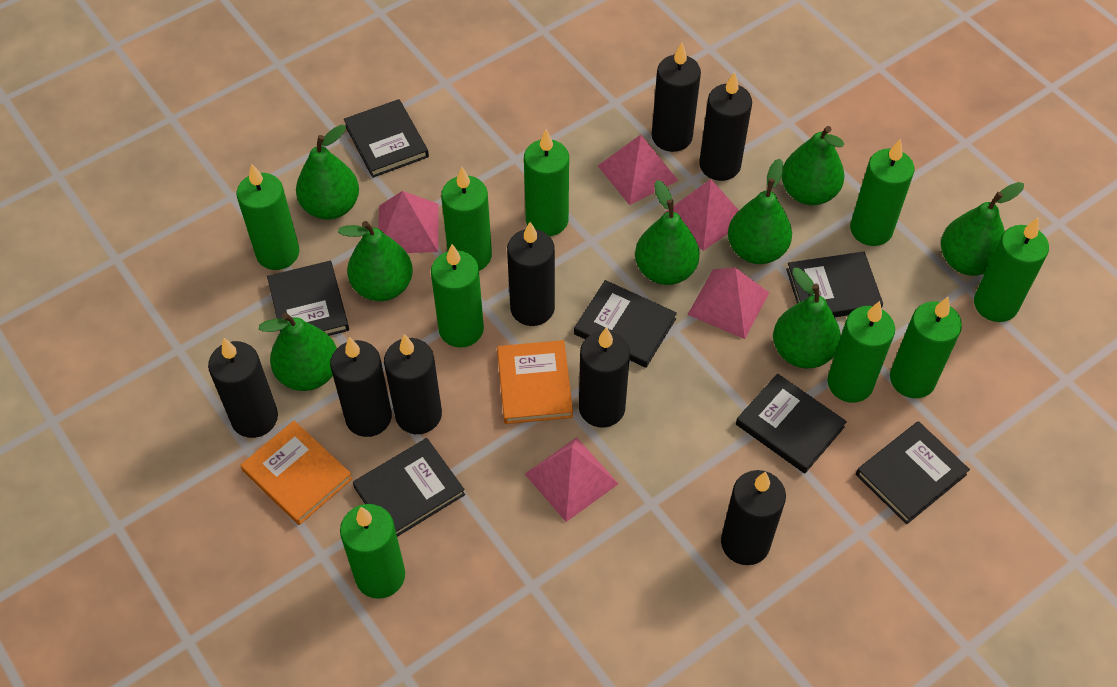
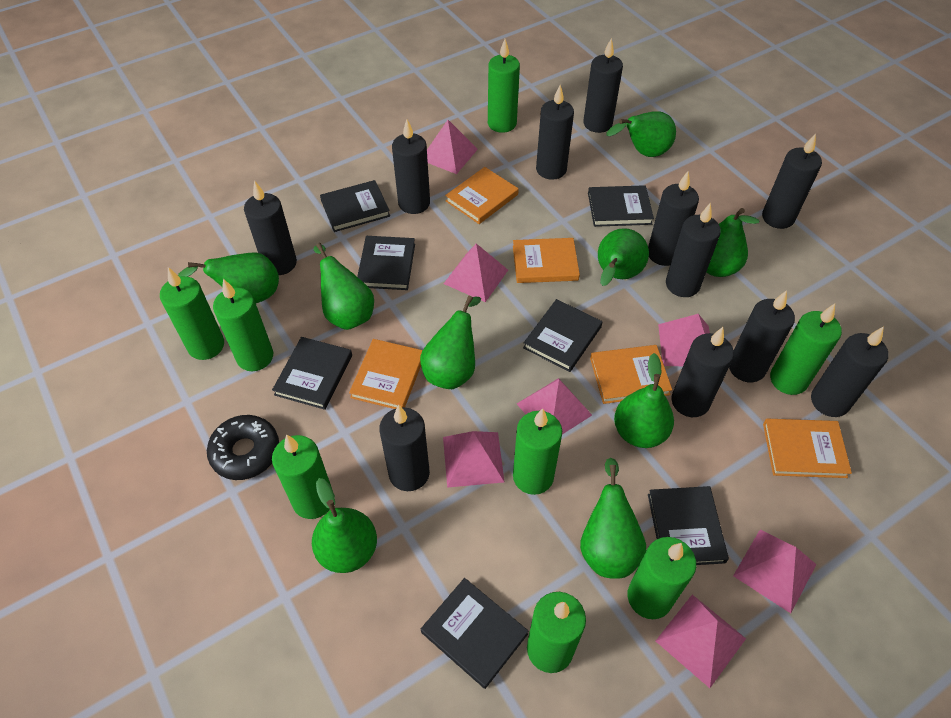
black candle: 8 -> 11
black donut: 0 -> 1
green candle: 9 -> 8
green pear: 8 -> 9
orange book: 2 -> 5
pink pyramid: 5 -> 7

